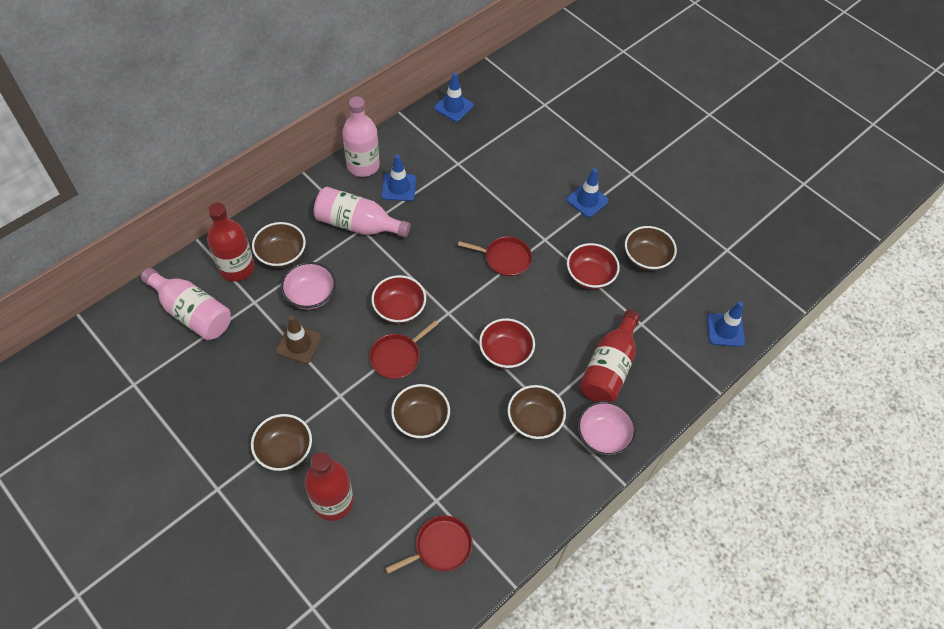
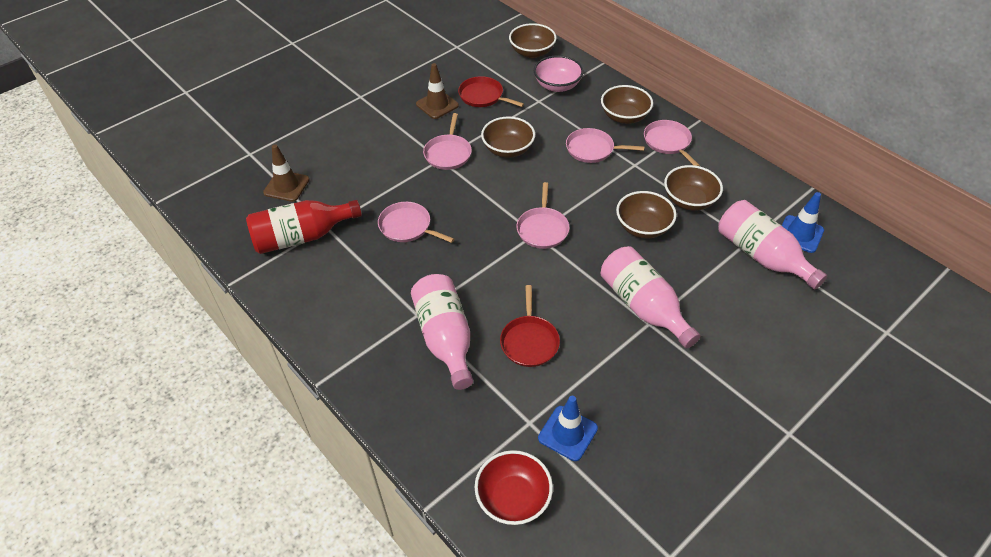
blue traffic cone: 4 -> 2
brown traffic cone: 1 -> 2
pink bowl: 2 -> 1
pink pan: 0 -> 5
red bottle: 3 -> 1
red bowl: 3 -> 1
red pan: 3 -> 2

